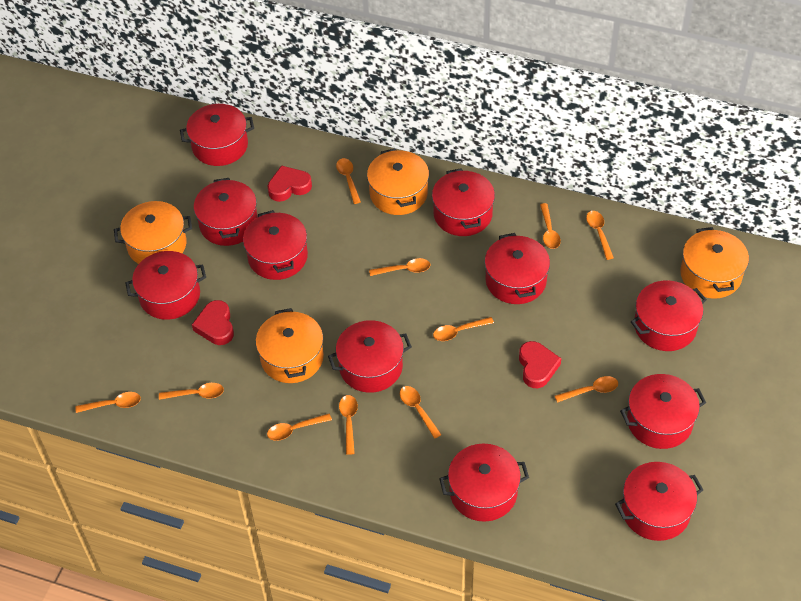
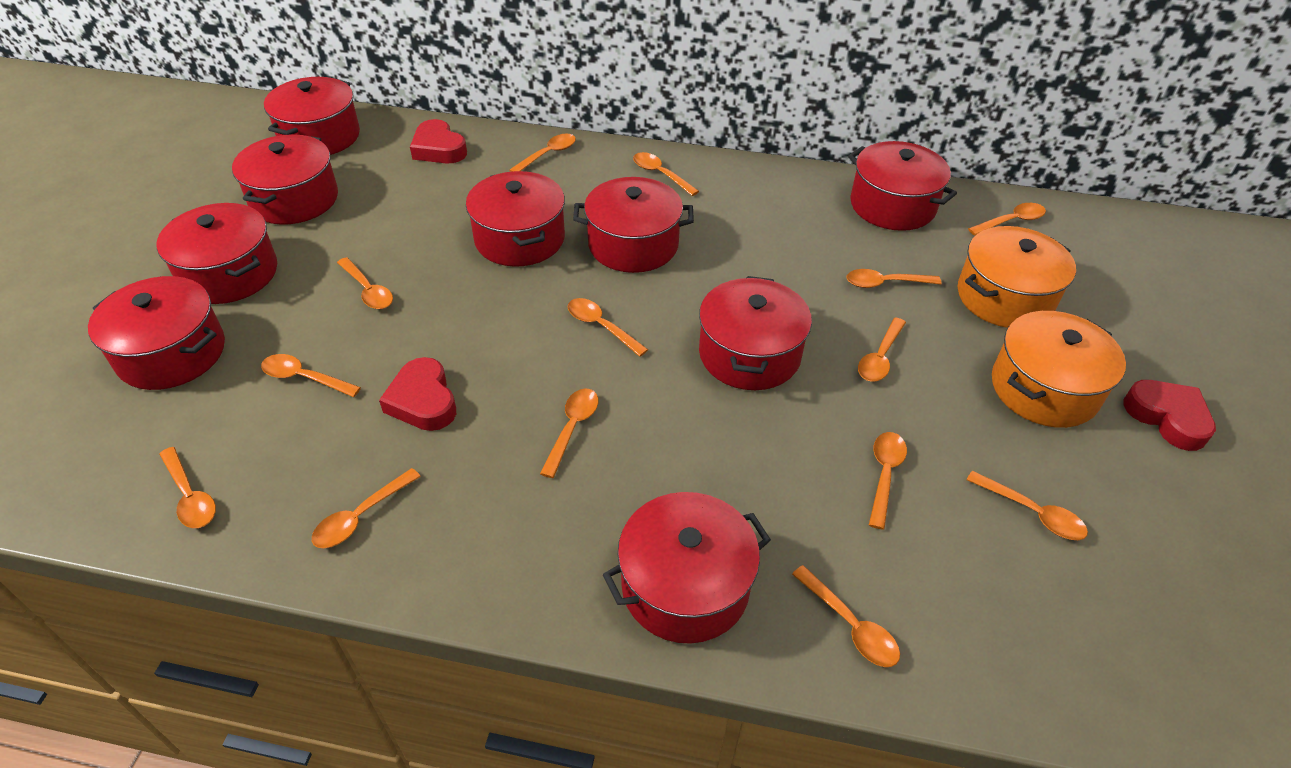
orange pot: 4 -> 2
orange spoon: 11 -> 14
red pot: 11 -> 9

